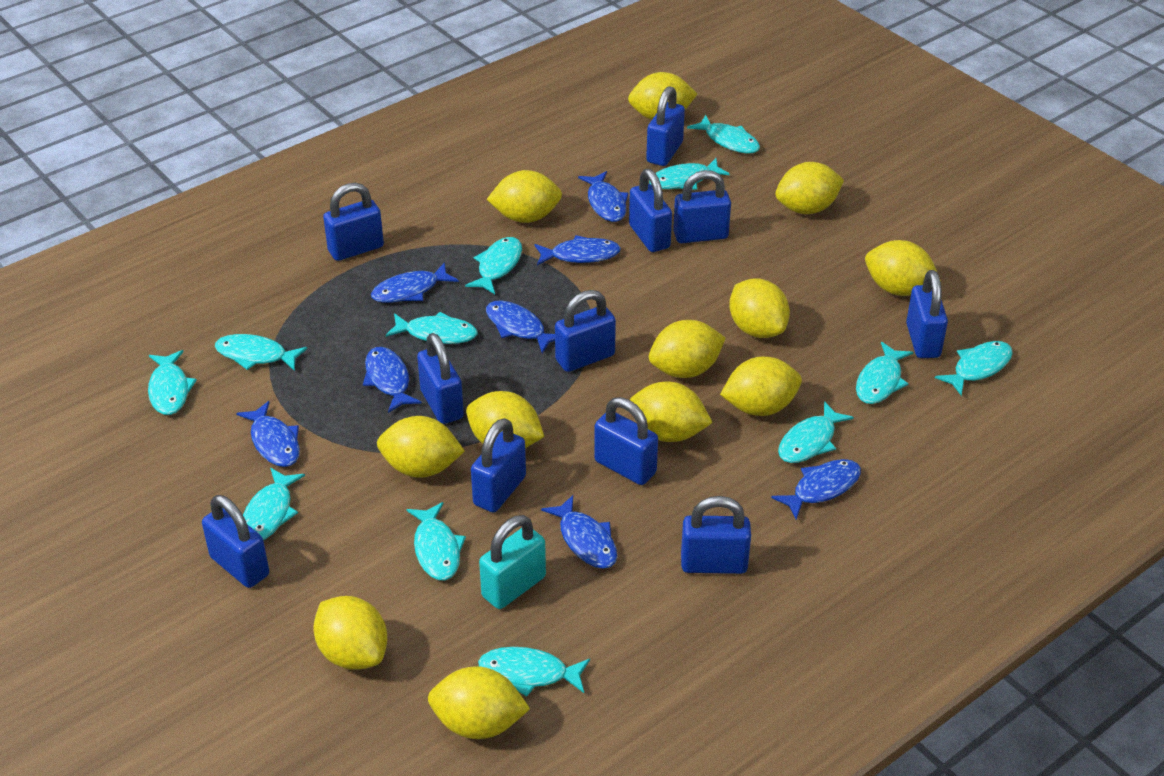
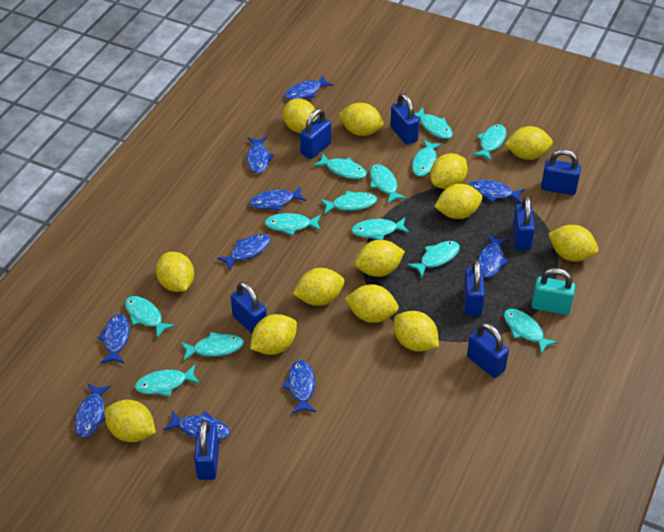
blue fish: 8 -> 10
blue padlock: 11 -> 8
turquoise fish: 12 -> 13
yellow lemon: 12 -> 13

